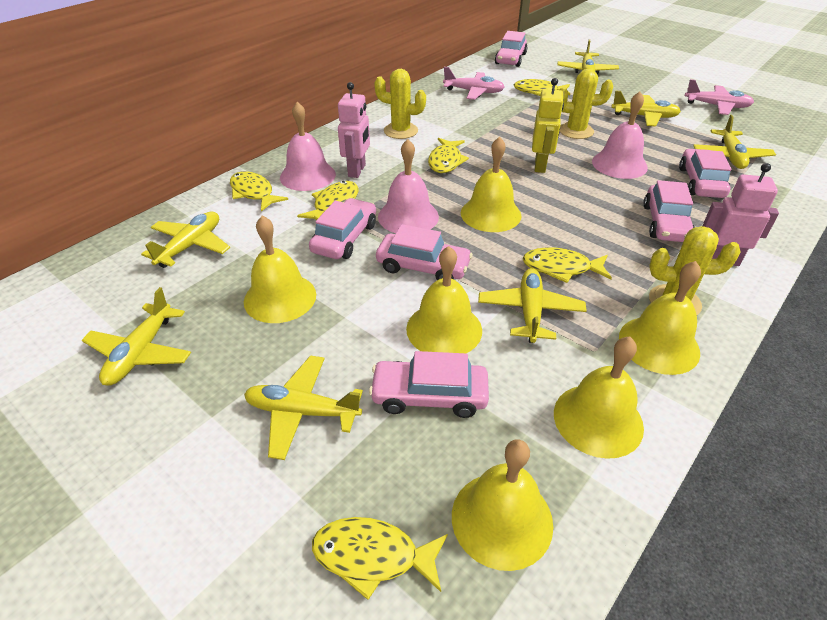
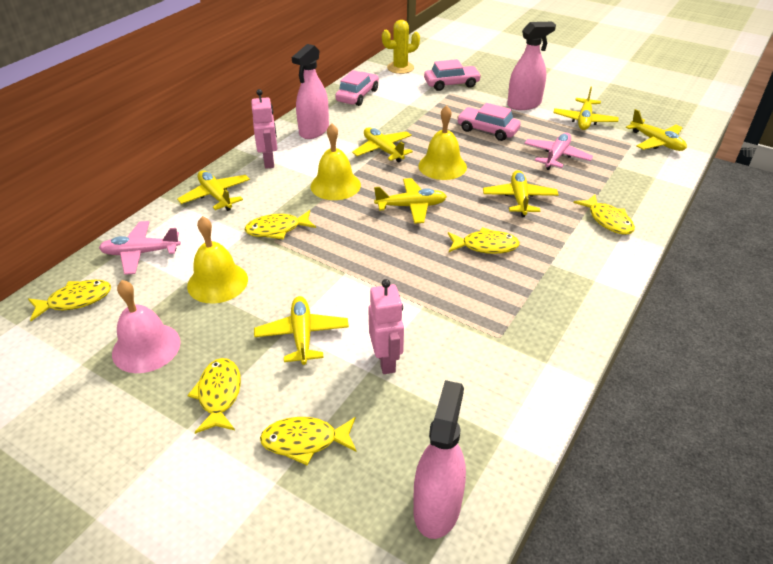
pink bell: 3 -> 1
pink car: 6 -> 3
pink spray bottle: 0 -> 3
yellow bell: 6 -> 3
yellow cactus: 3 -> 1
yellow robot: 1 -> 0

